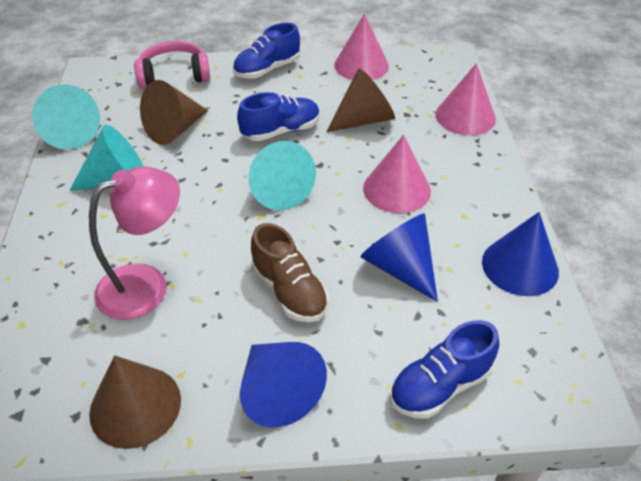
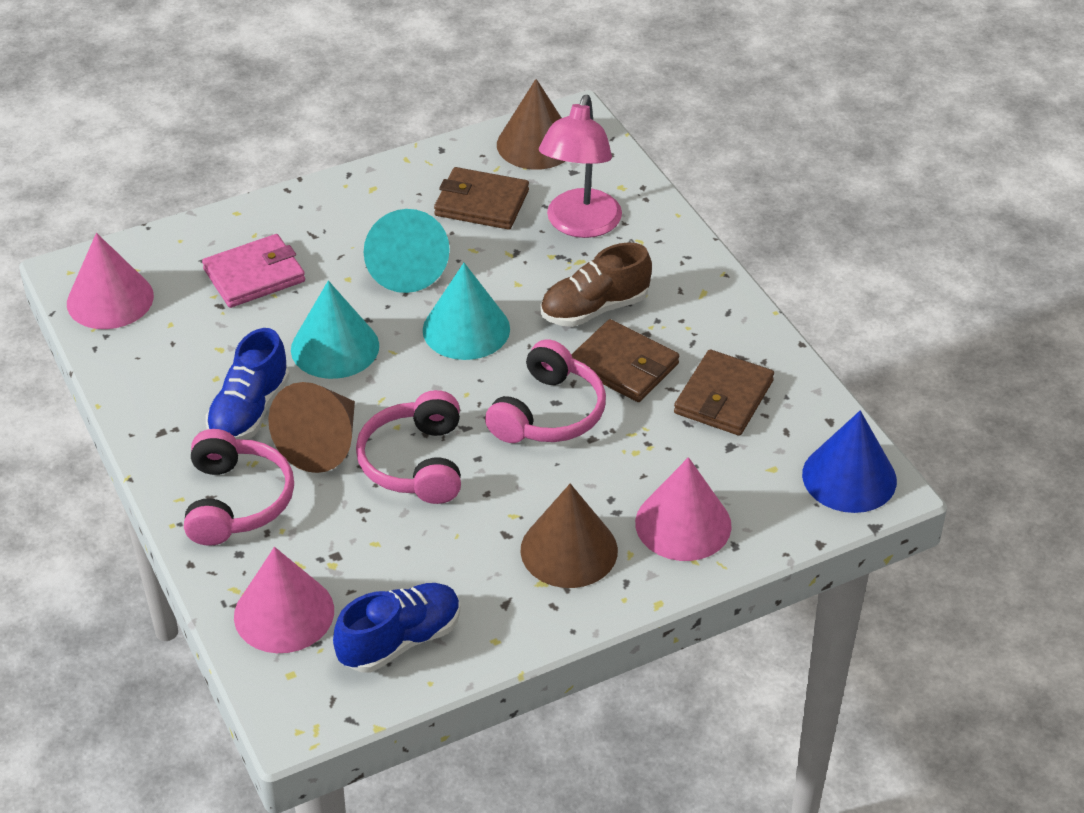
blue cone: 3 -> 1
blue shoe: 3 -> 2
brown wallet: 0 -> 3
pink headphones: 1 -> 3
pink wallet: 0 -> 1

